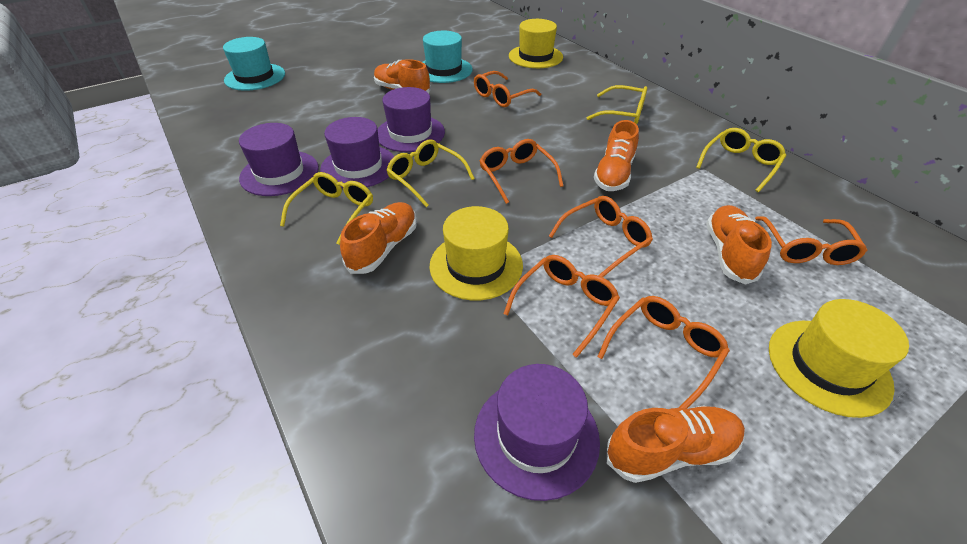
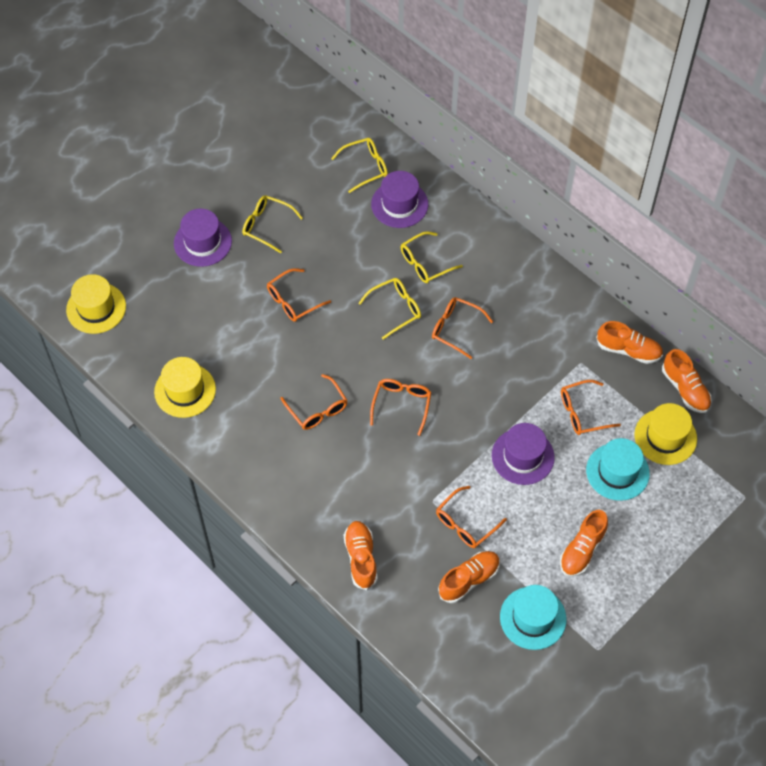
purple hat: 4 -> 3

